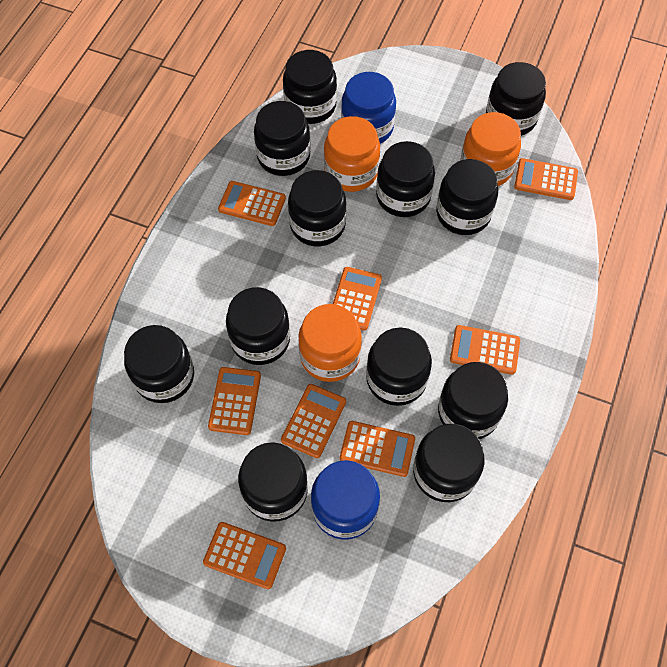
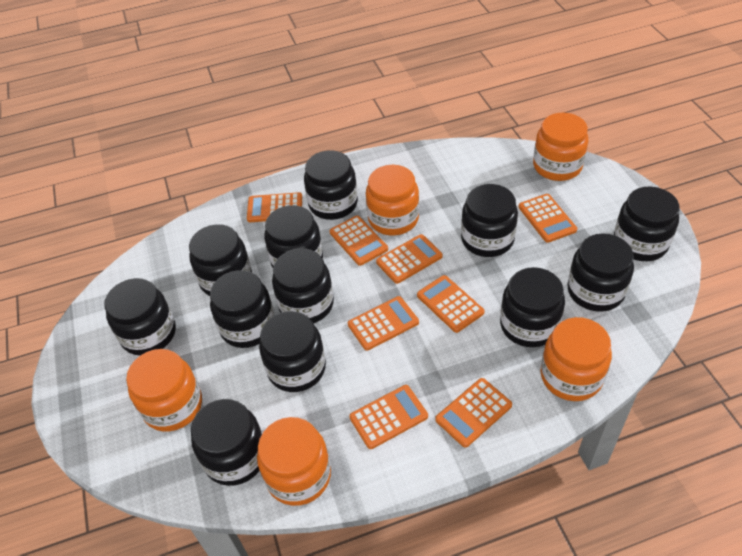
blue jar: 2 -> 0
orange jar: 3 -> 5

